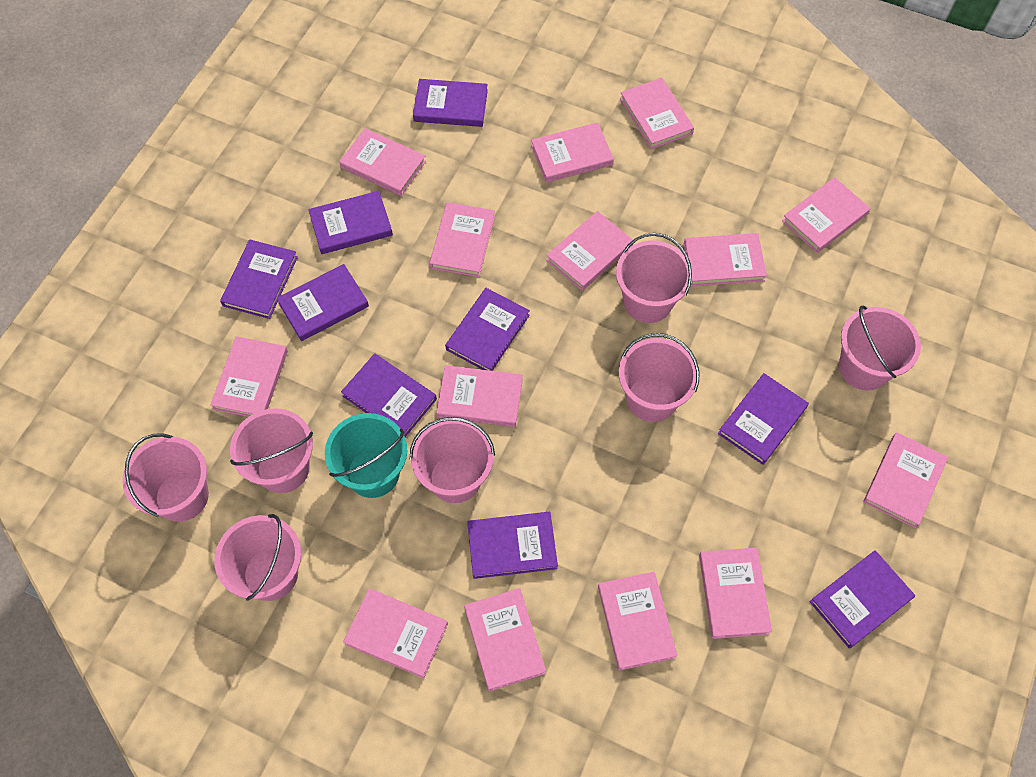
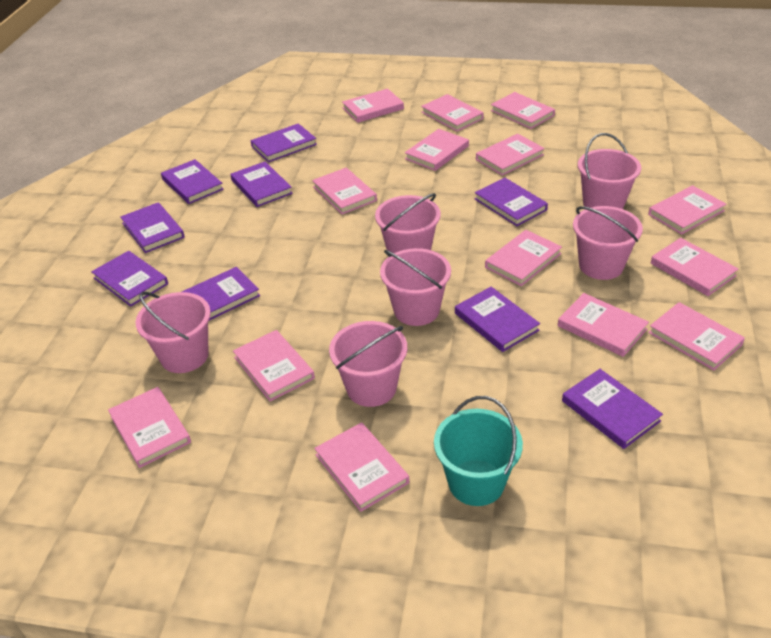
pink bucket: 7 -> 6

